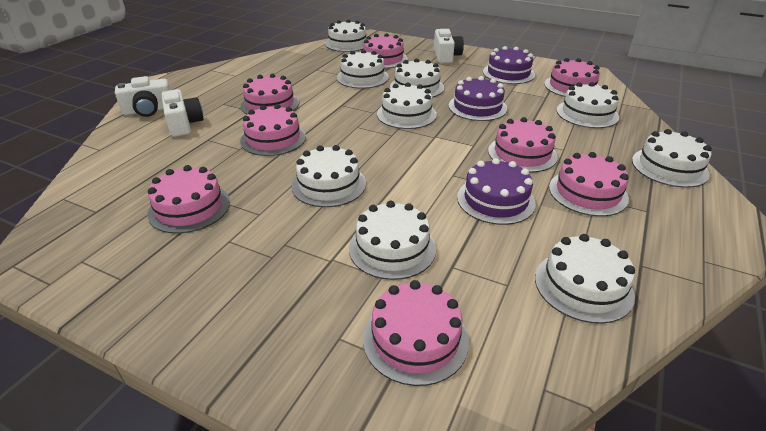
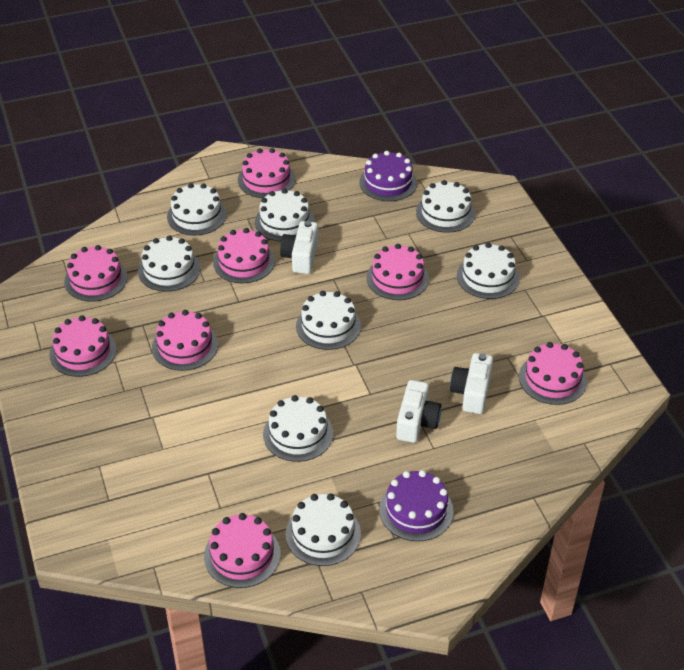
purple cake: 3 -> 2
white cake: 9 -> 8

